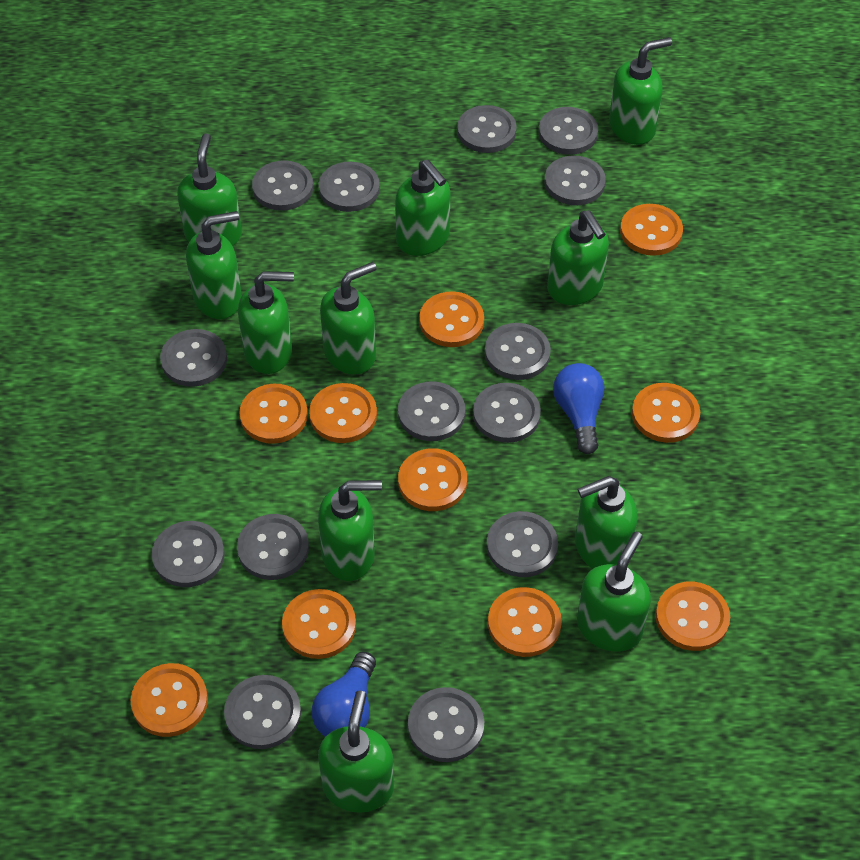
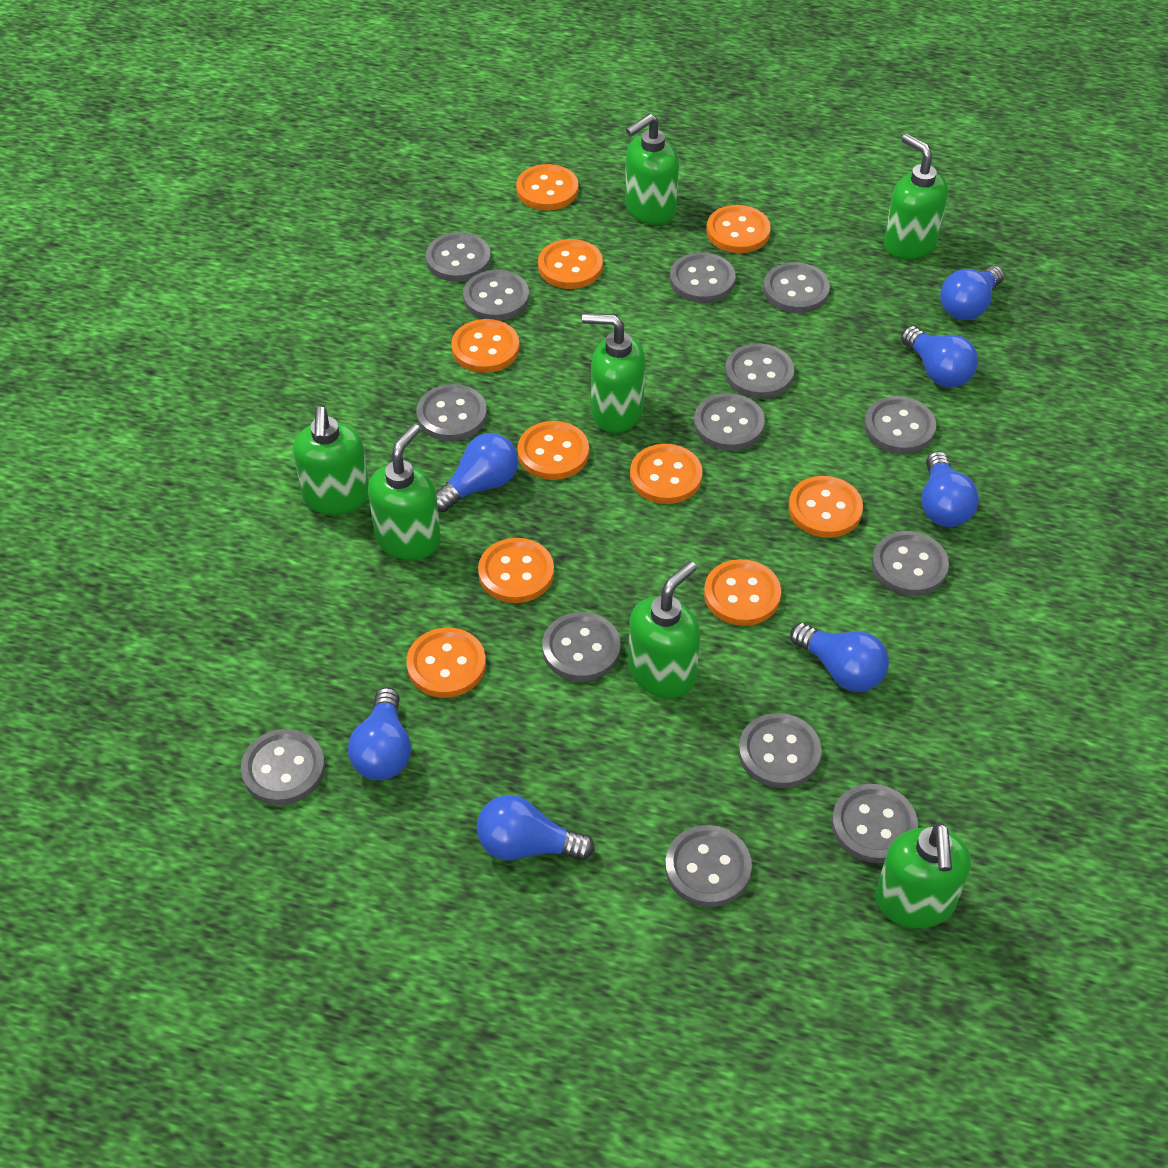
blue light bulb: 2 -> 7
green soap dispenser: 11 -> 7

